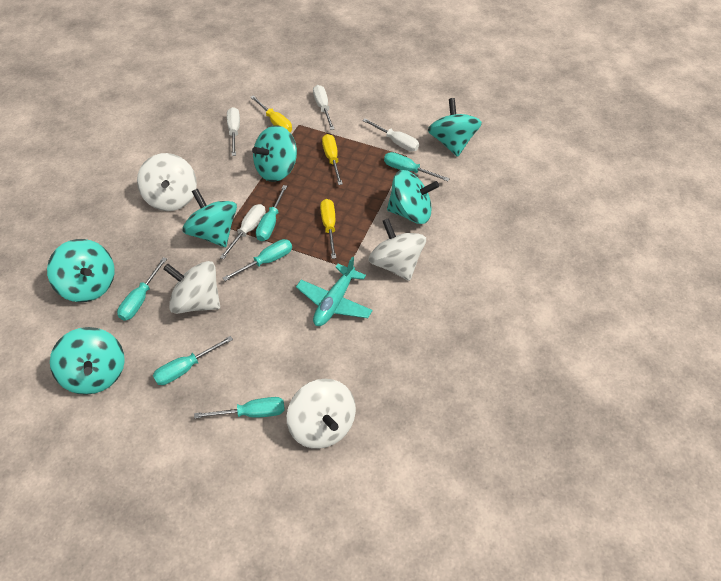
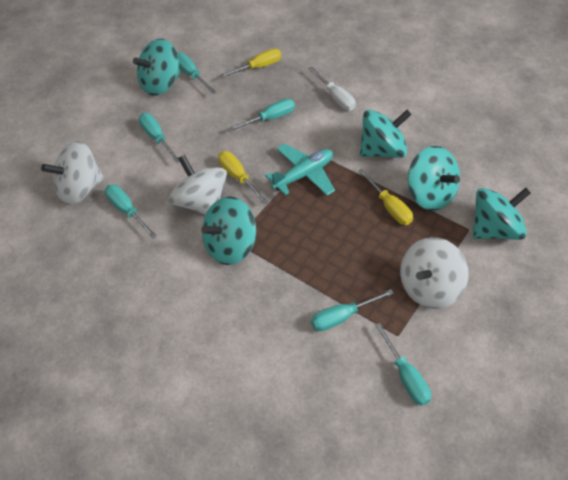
turquoise spinning top: 6 -> 5
white screwdriver: 4 -> 1
white spinning top: 4 -> 3

